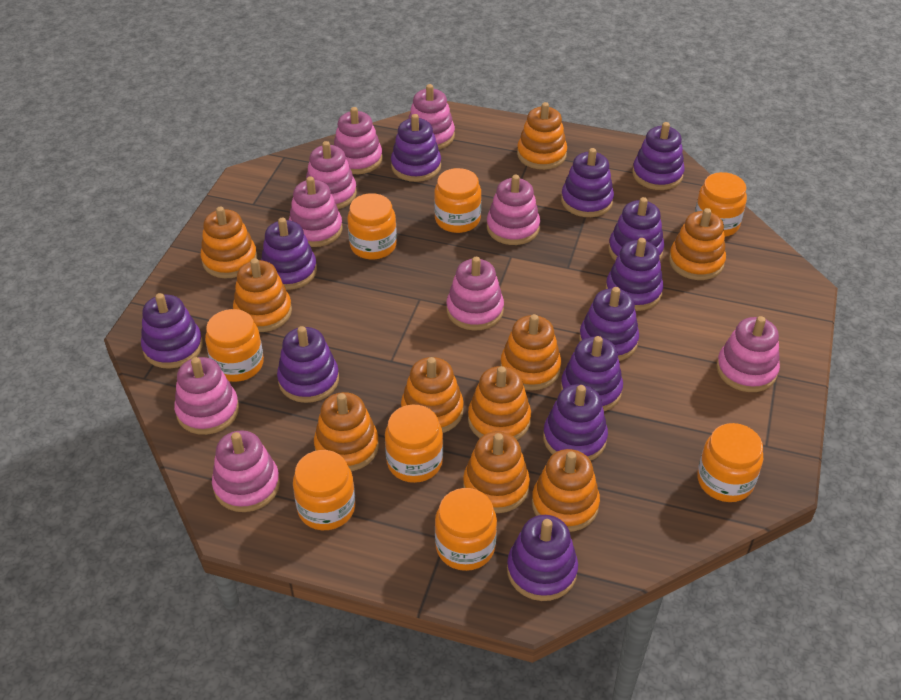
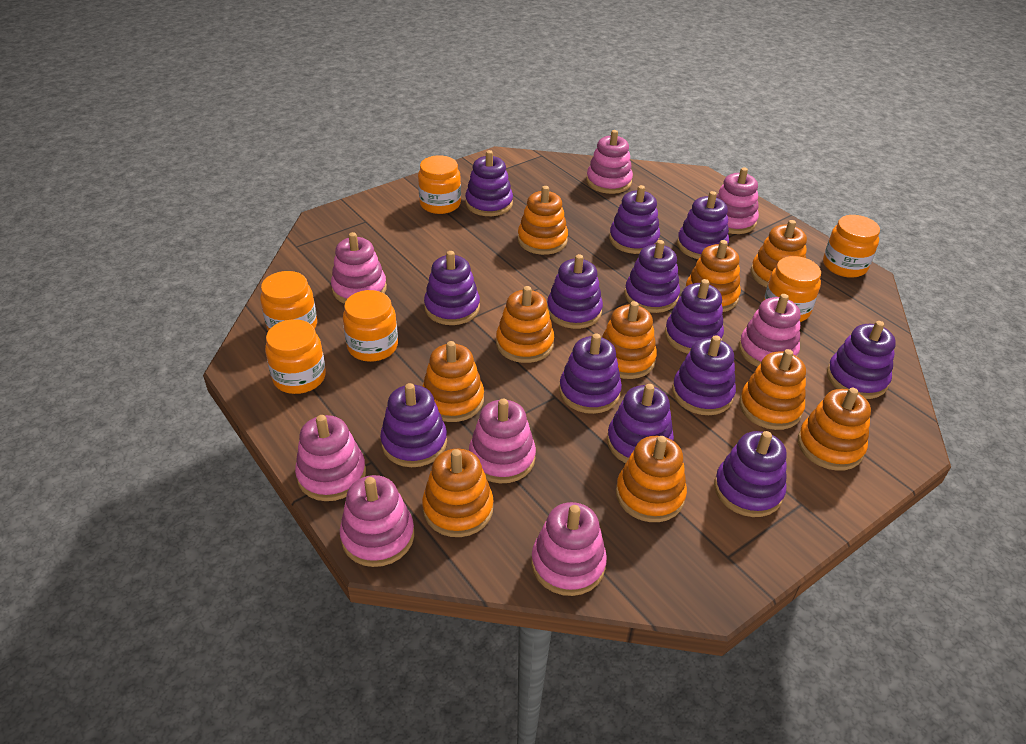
orange jar: 8 -> 6
pink stacking toy: 9 -> 8
purple stacking toy: 12 -> 13

